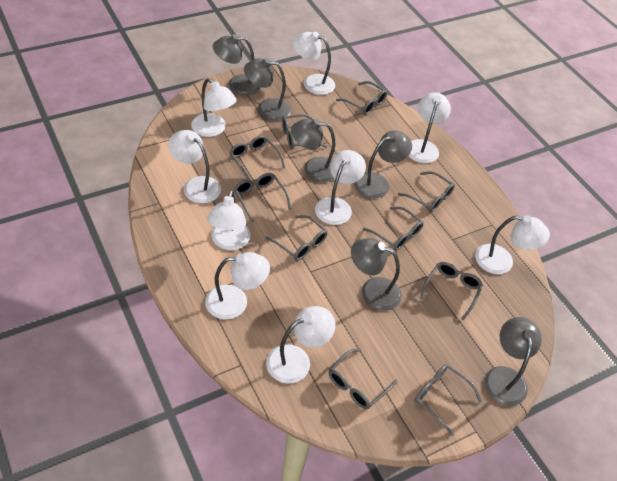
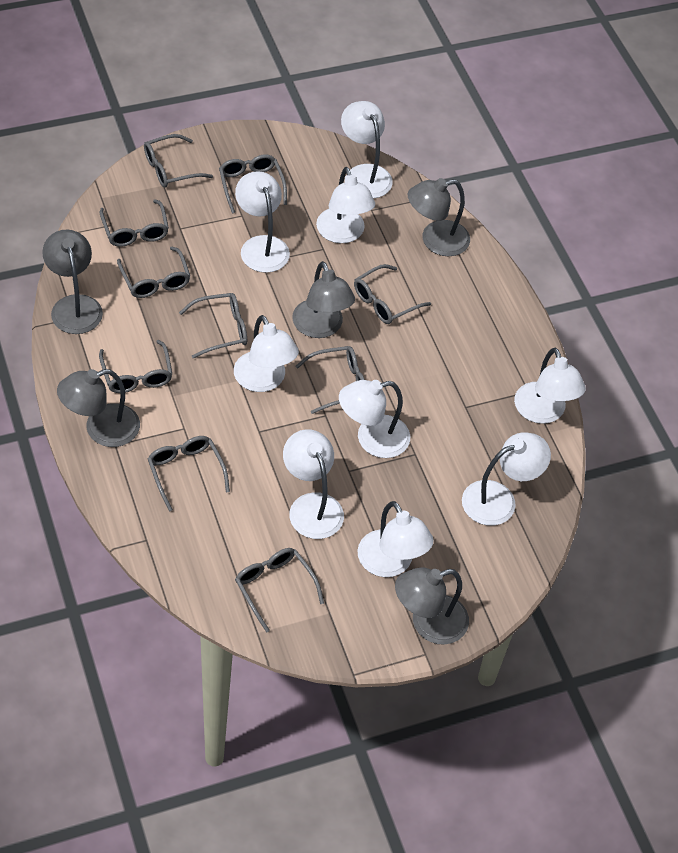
grey lamp: 6 -> 5

